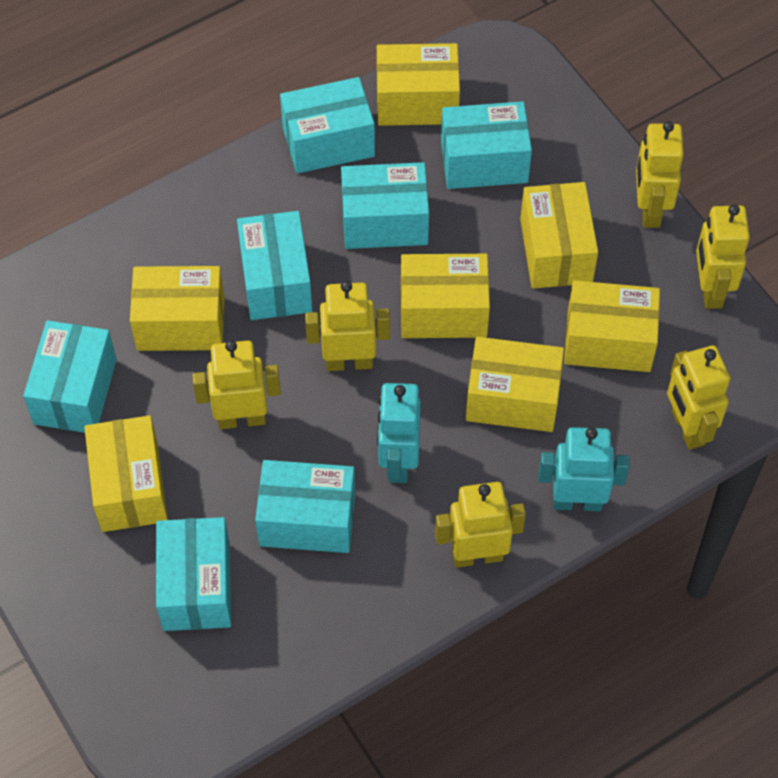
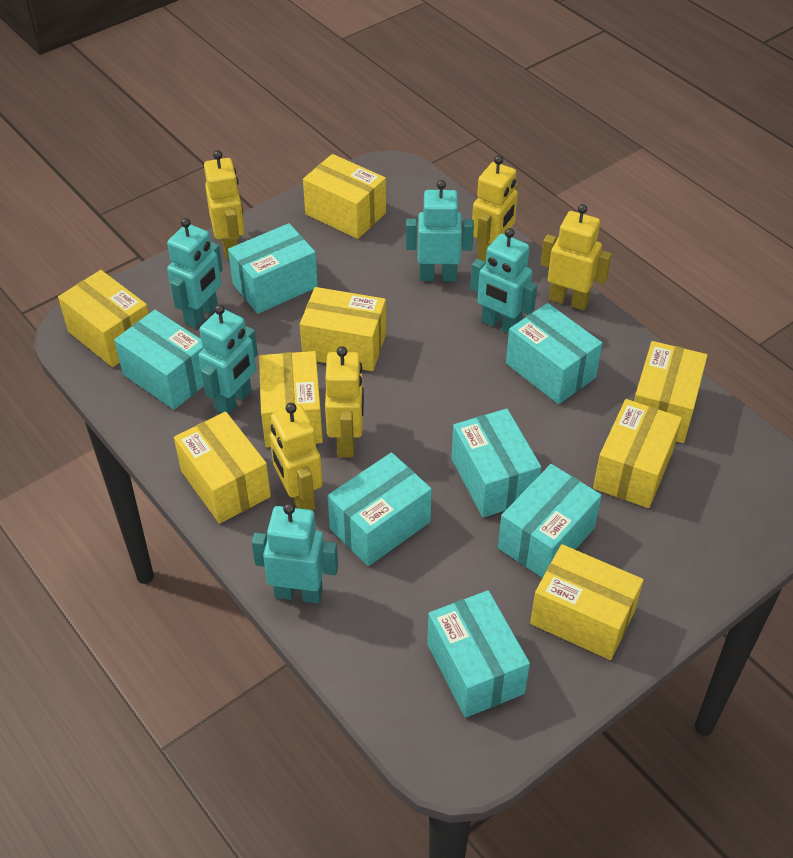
turquoise robot: 2 -> 5
yellow box: 7 -> 8
yellow robot: 6 -> 5

